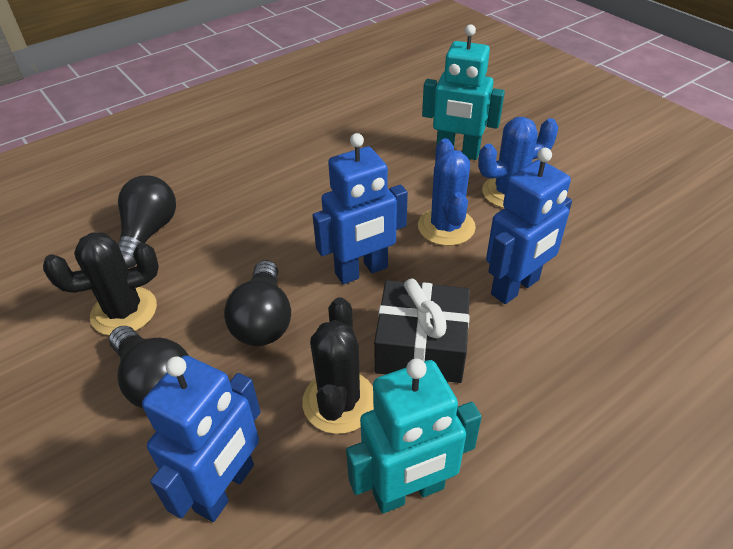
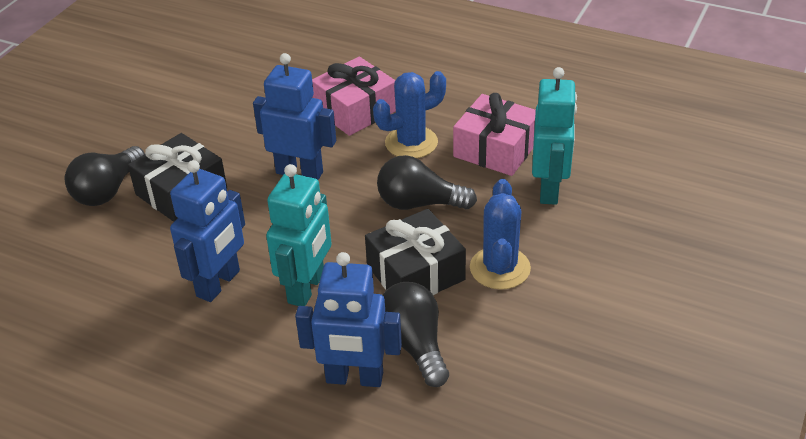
black cactus: 2 -> 0
black gift: 1 -> 2
pink gift: 0 -> 2

